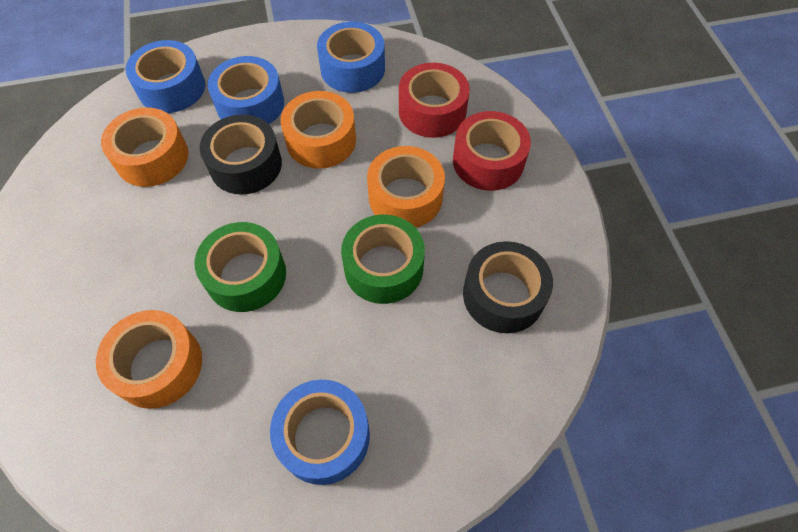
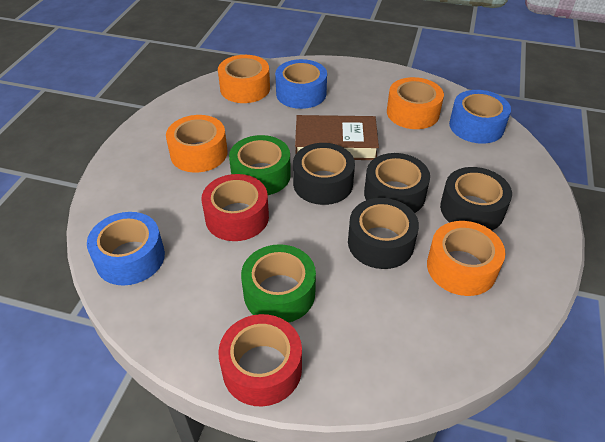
black tape: 2 -> 4
blue tape: 4 -> 3
brown book: 0 -> 1

